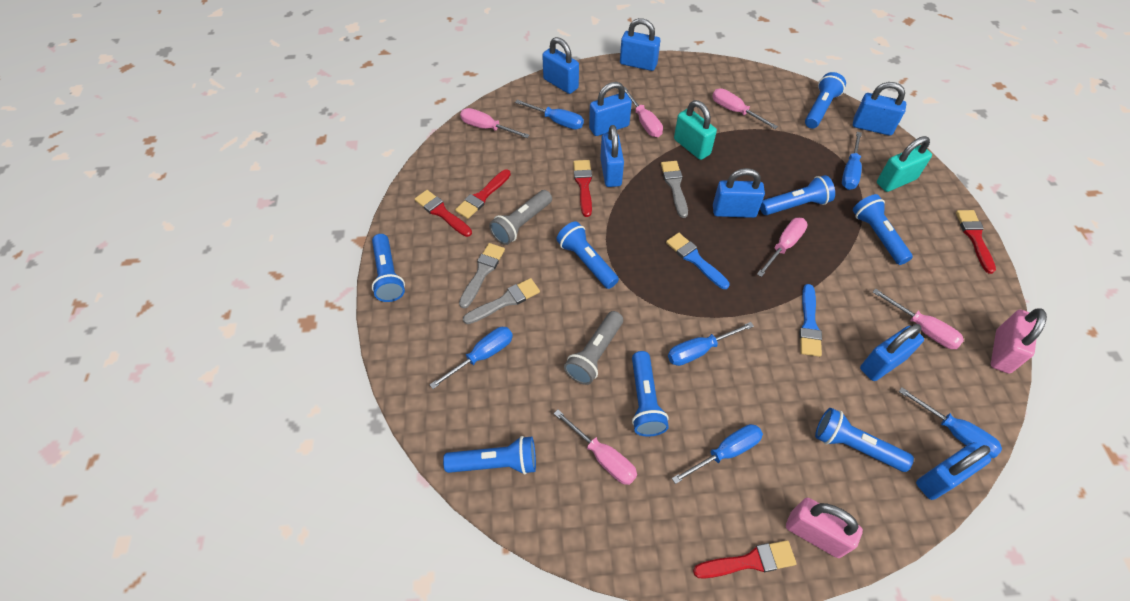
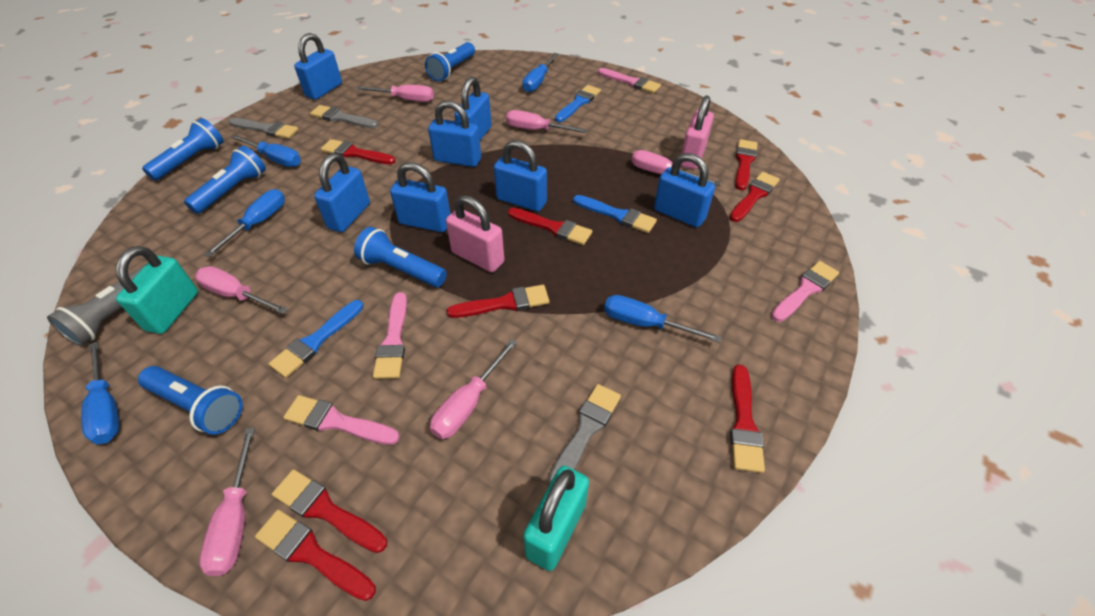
blue brush: 2 -> 3
blue flashlight: 8 -> 5
blue padlock: 8 -> 7
blue screwdriver: 6 -> 5
grey flashlight: 2 -> 1
pink brush: 0 -> 4
red brush: 5 -> 8

